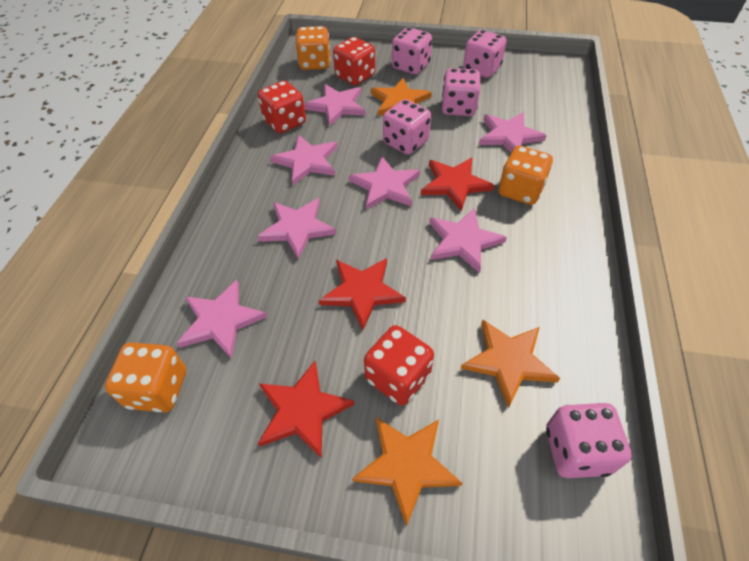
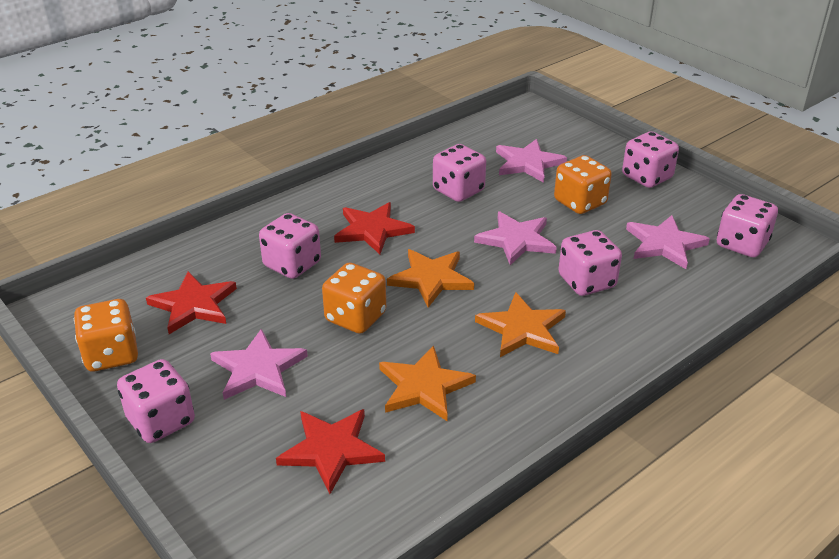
pink dice: 5 -> 6
pink star: 7 -> 4
red dice: 3 -> 0

